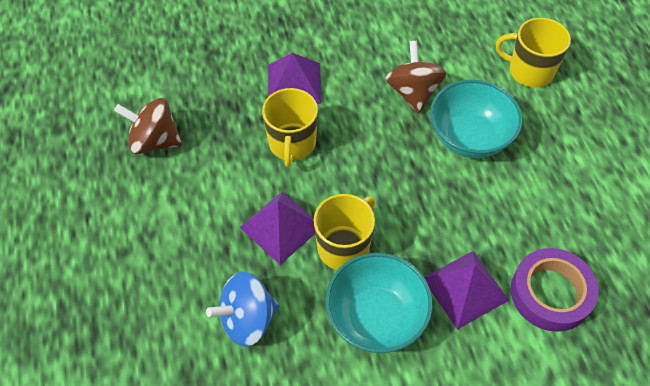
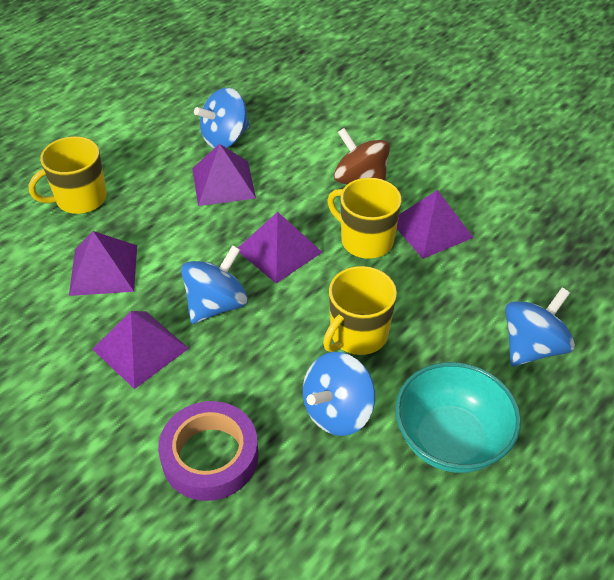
blue spinning top: 1 -> 4
brown spinning top: 2 -> 1
purple pyramid: 3 -> 5
turquoise bowl: 2 -> 1

